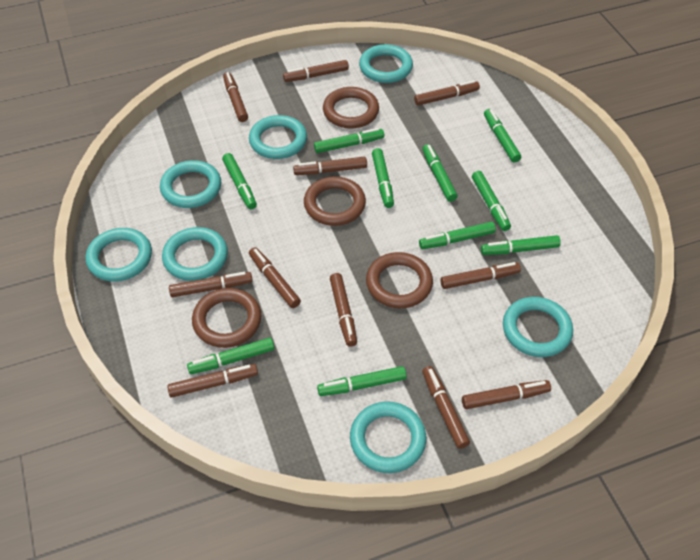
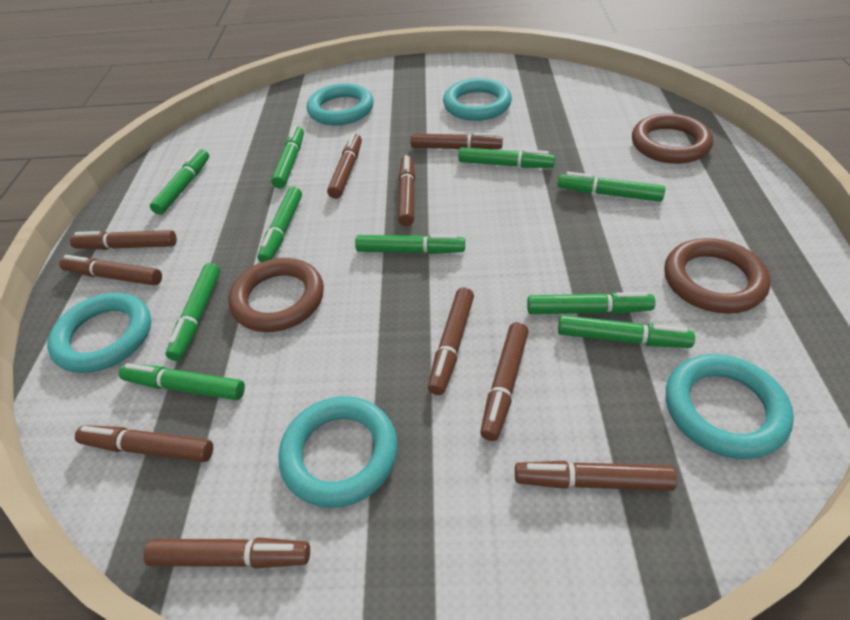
brown marker: 11 -> 10
brown ring: 4 -> 3
turquoise ring: 7 -> 5

